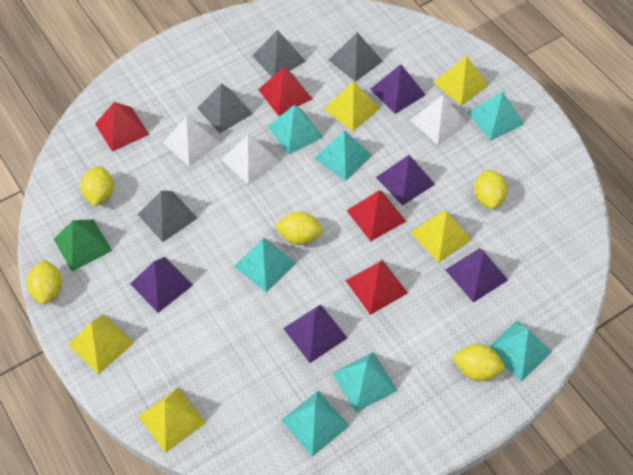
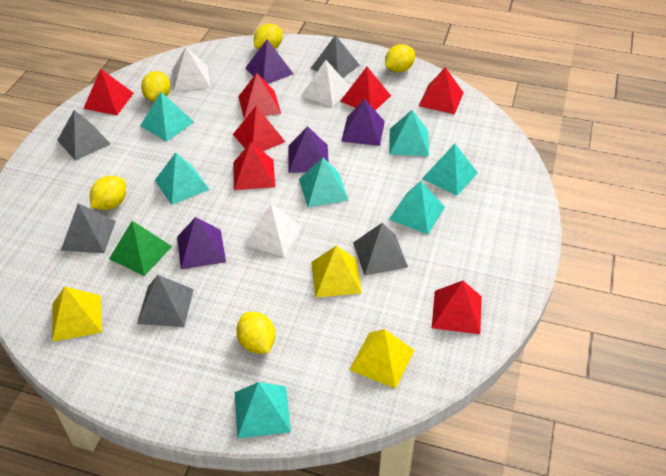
grey pyramid: 4 -> 5
purple pyramid: 5 -> 4
red pyramid: 4 -> 7
yellow pyramid: 5 -> 3

